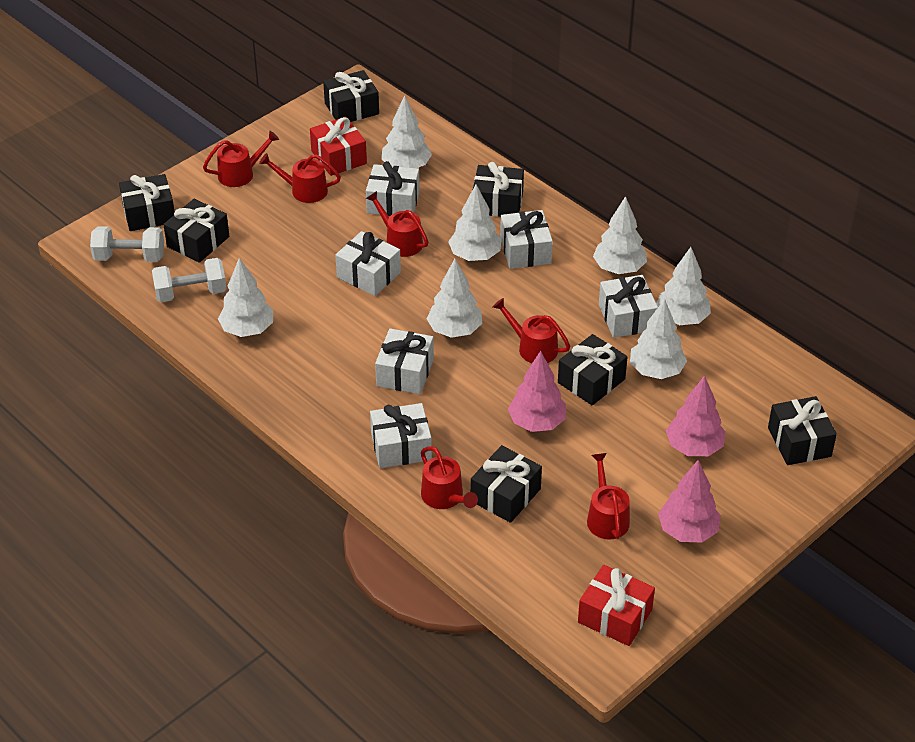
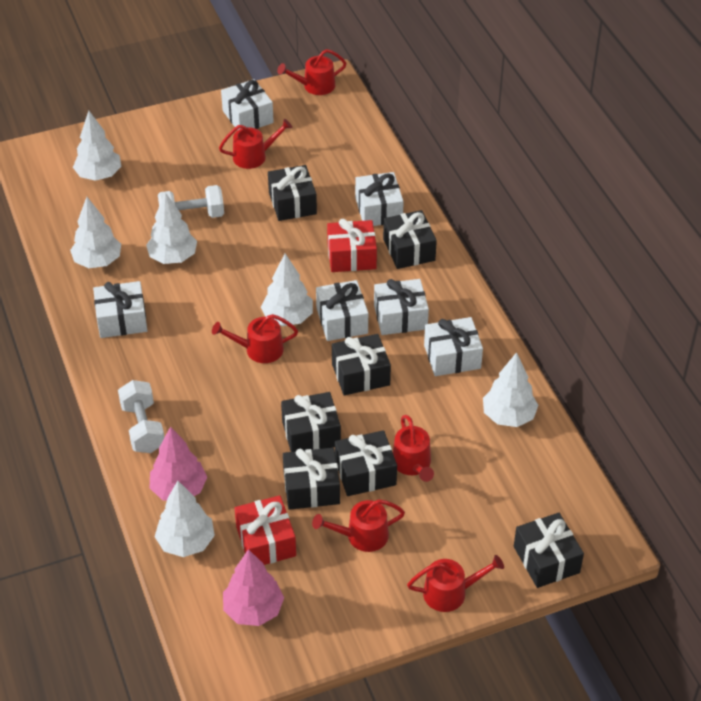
pink tree: 3 -> 2
white tree: 7 -> 6

